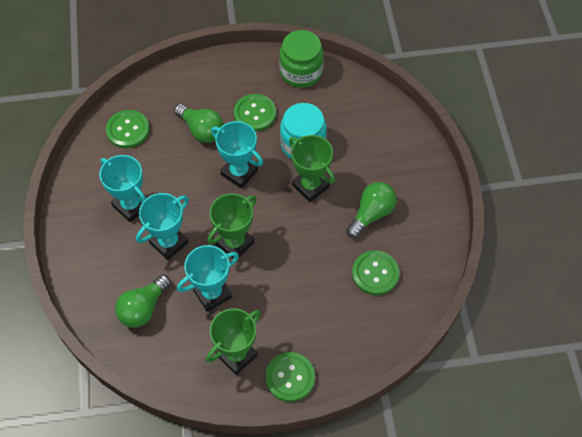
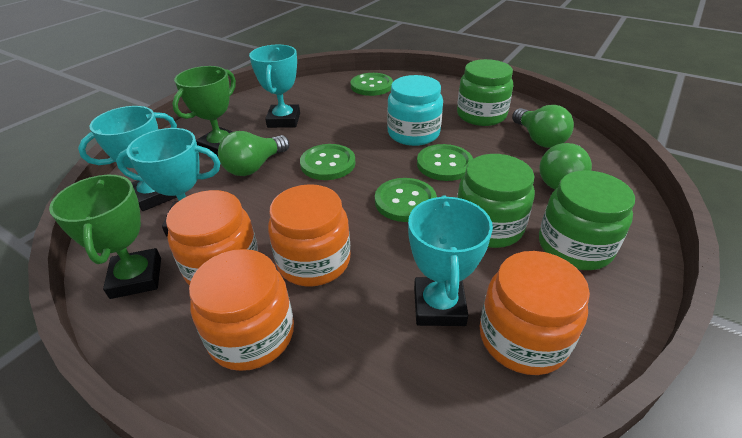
green jar: 1 -> 3
green trophy: 3 -> 2
orange jar: 0 -> 4

